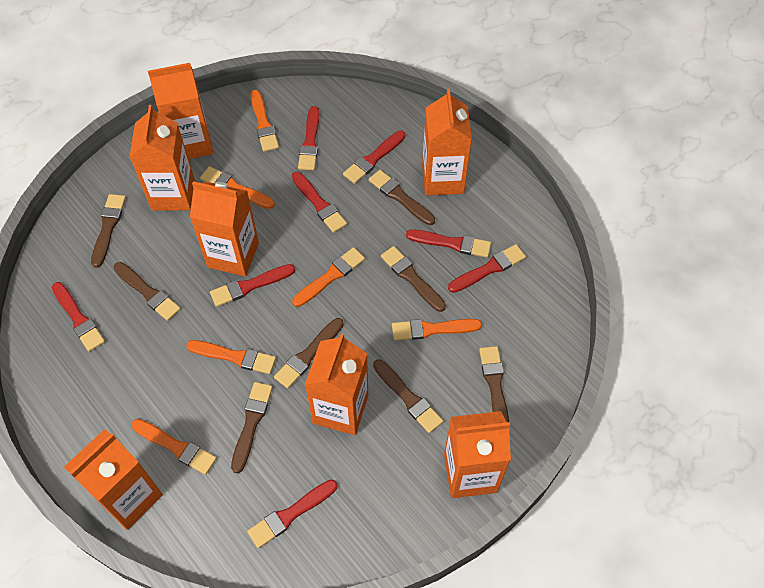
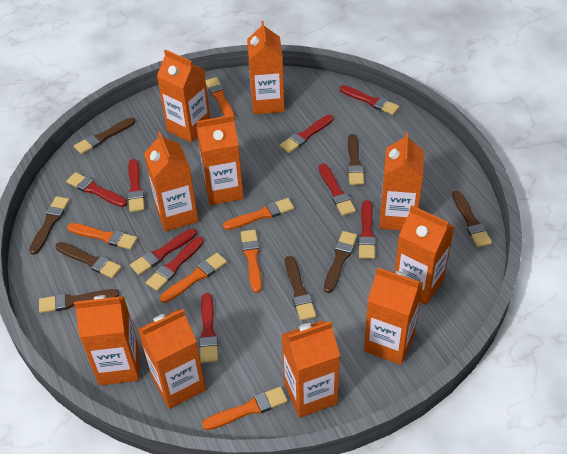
orange carton: 7 -> 10
red brush: 8 -> 9

